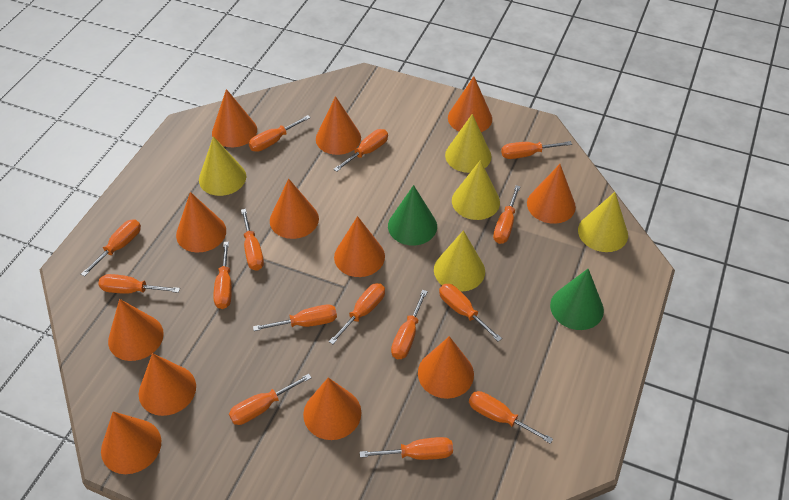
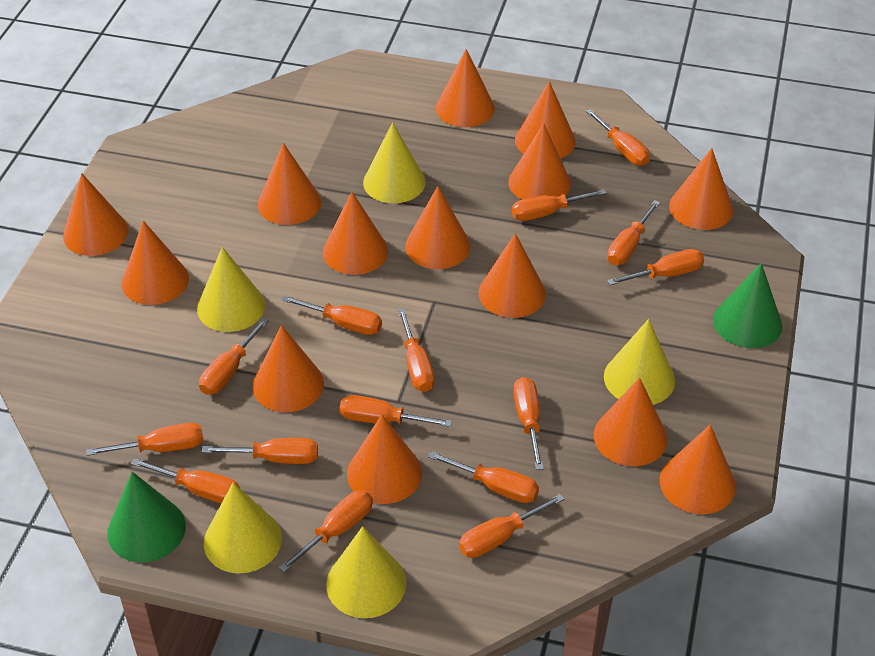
orange cone: 12 -> 14

